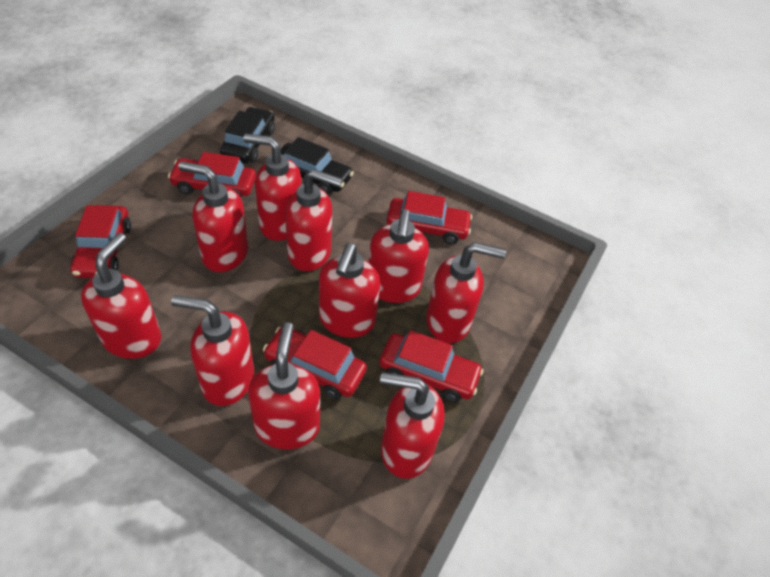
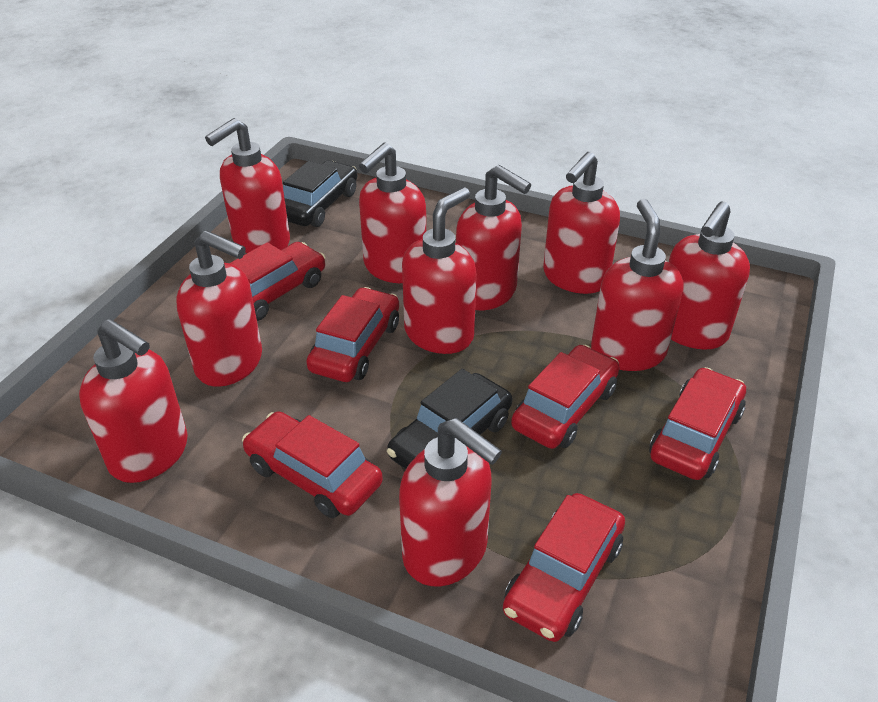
red car: 5 -> 6

